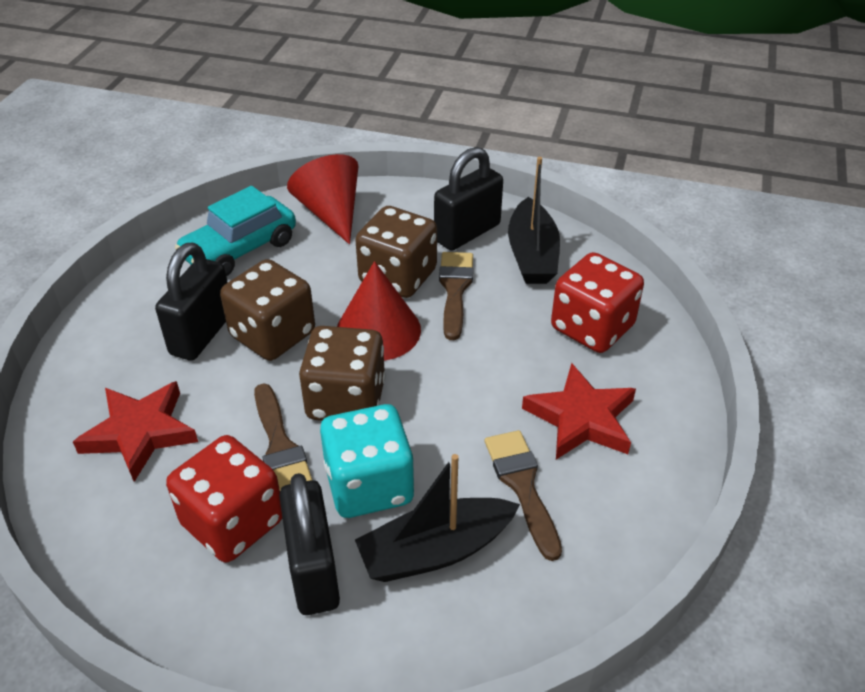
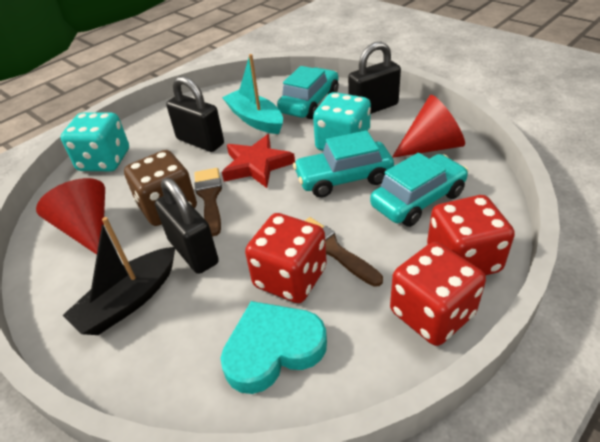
black boat: 2 -> 1
brown brush: 3 -> 2
brown dice: 3 -> 1
red dice: 2 -> 3
red star: 2 -> 1
turquoise boat: 0 -> 1
turquoise car: 1 -> 3
turquoise dice: 1 -> 2
turquoise heart: 0 -> 1

